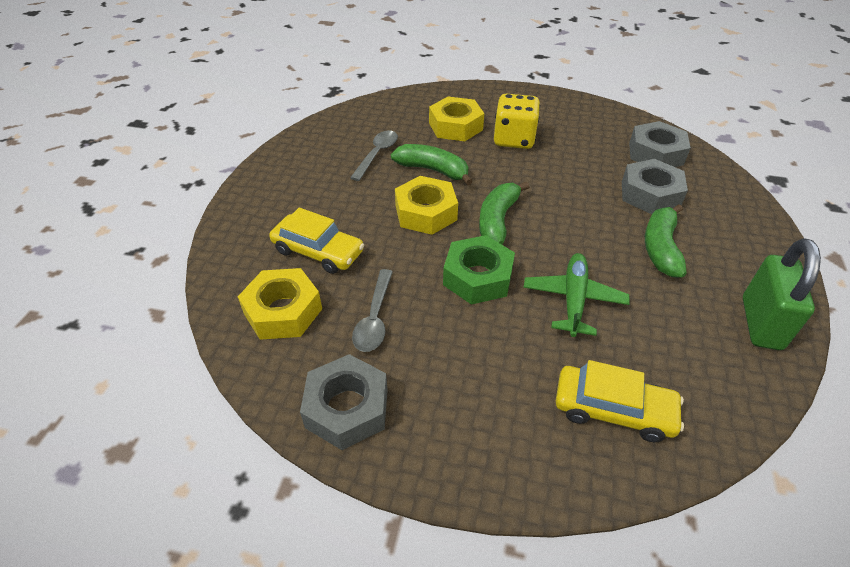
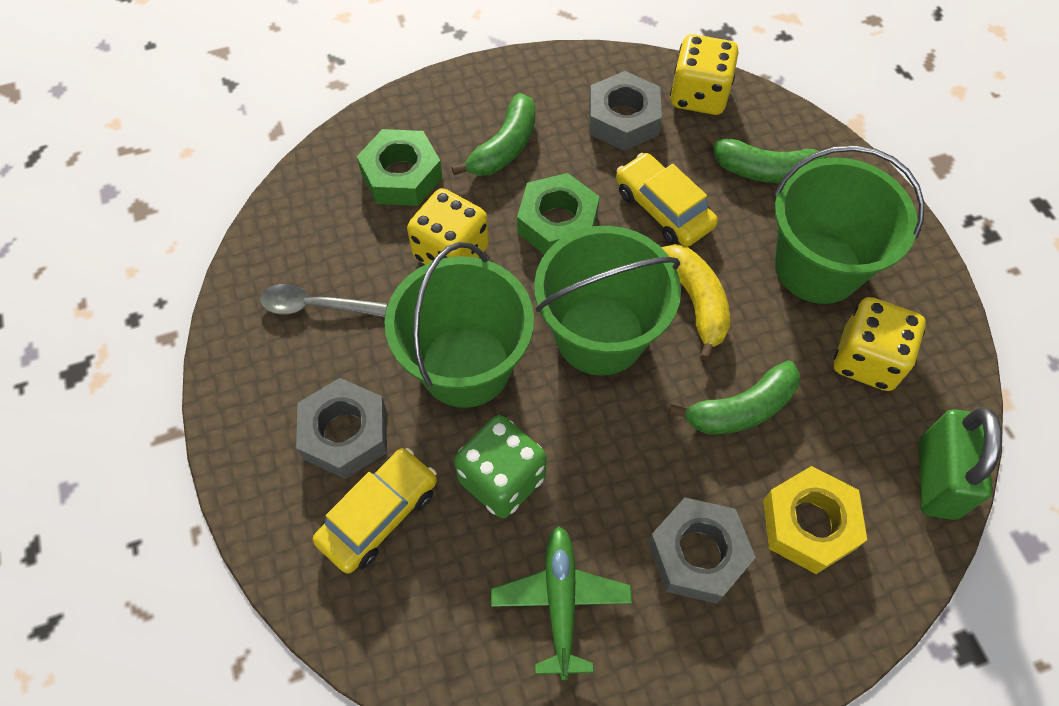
green bucket: 0 -> 3
green dice: 0 -> 1
green nut: 1 -> 2
grey spoon: 2 -> 1
yellow banana: 0 -> 1
yellow dice: 1 -> 3
yellow nut: 3 -> 1

